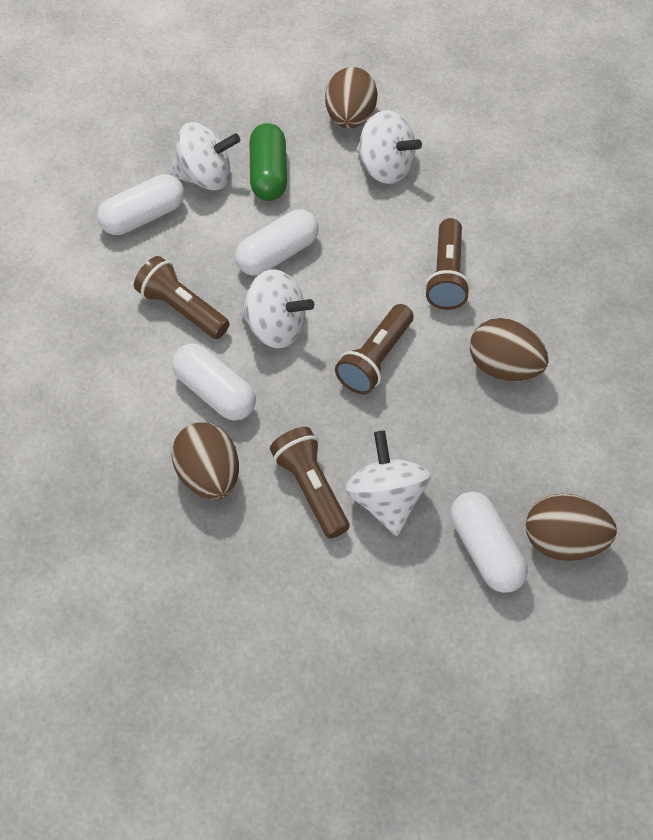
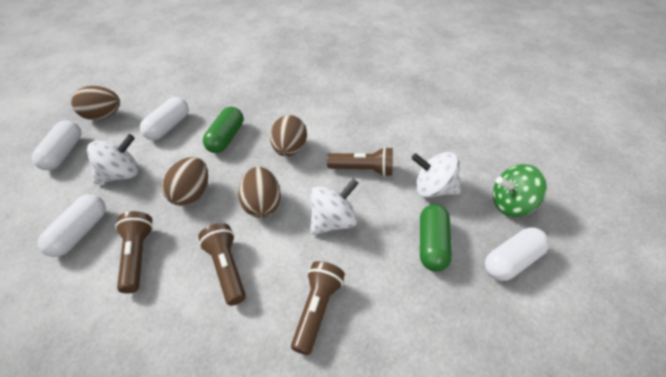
green capsule: 1 -> 2
green spinning top: 0 -> 1
white spinning top: 4 -> 3

